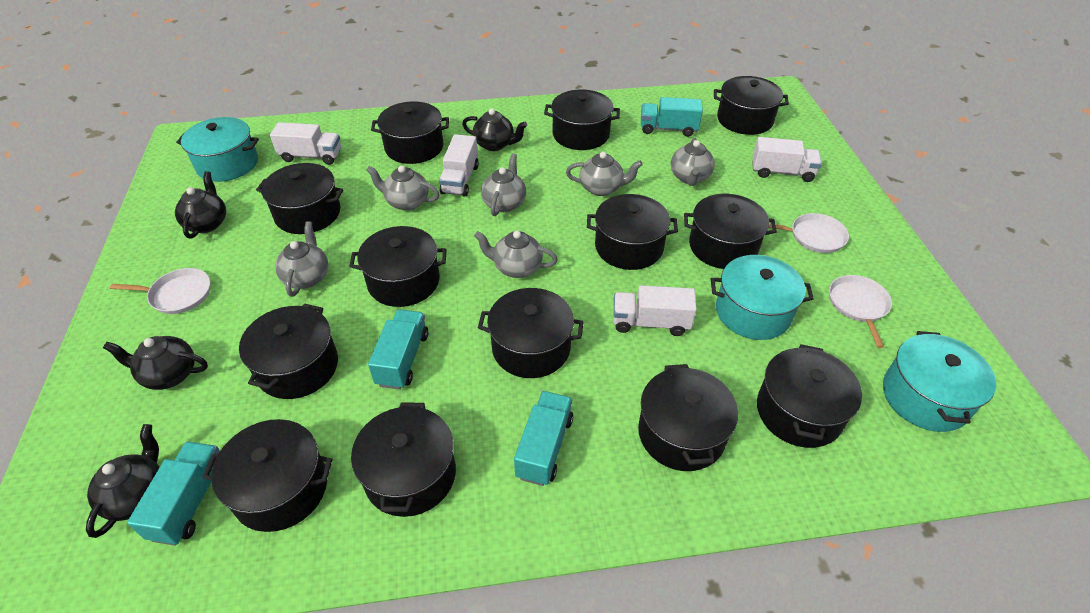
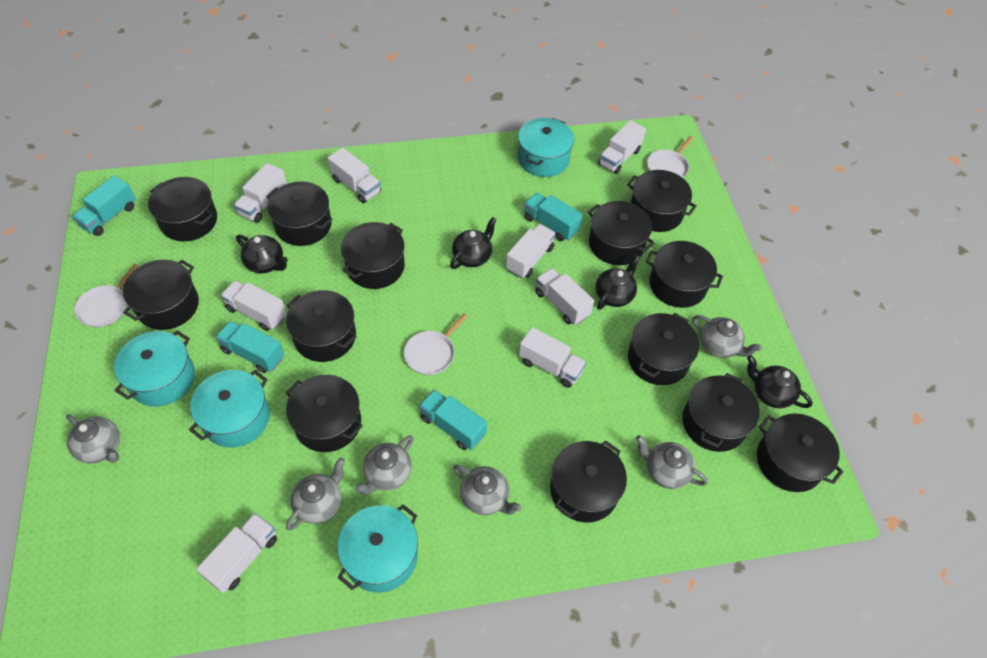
turquoise pot: 3 -> 4
white truck: 4 -> 8

